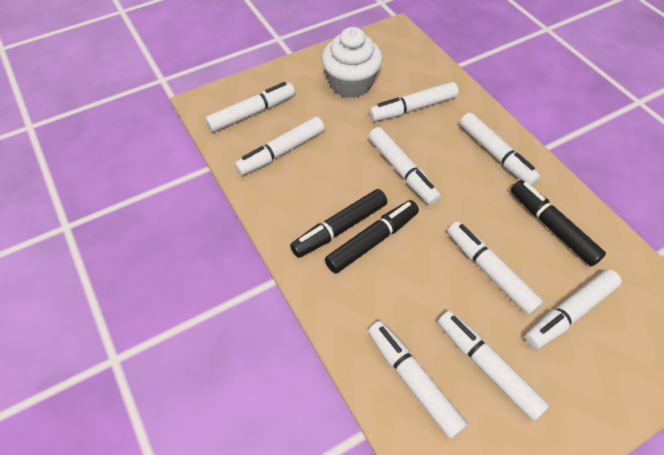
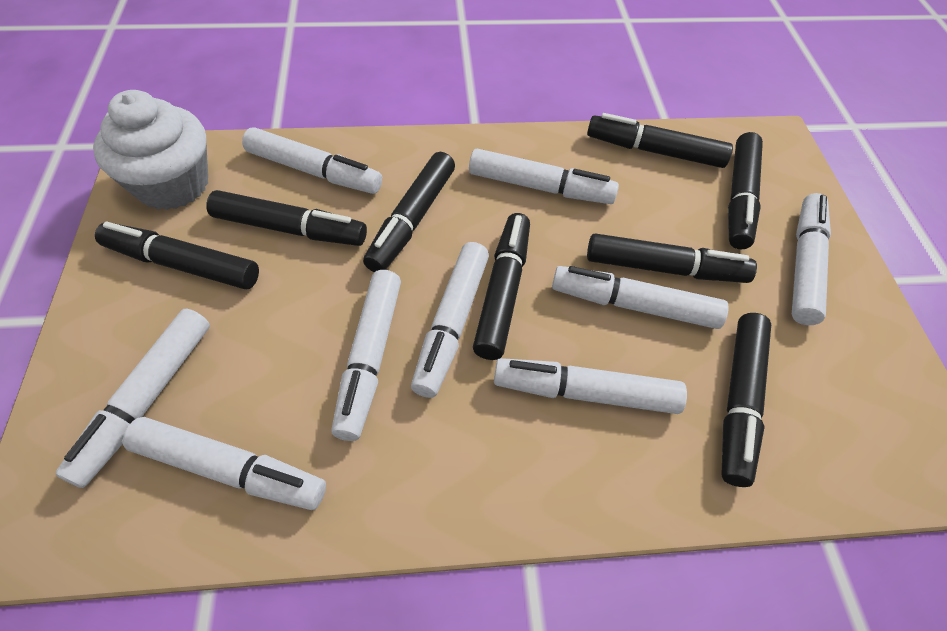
black marker: 3 -> 8

